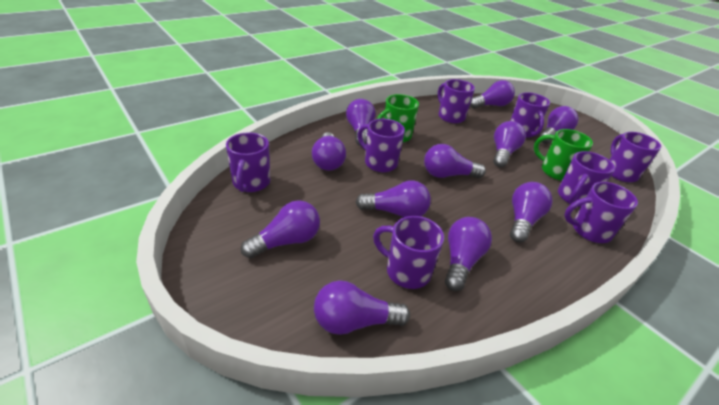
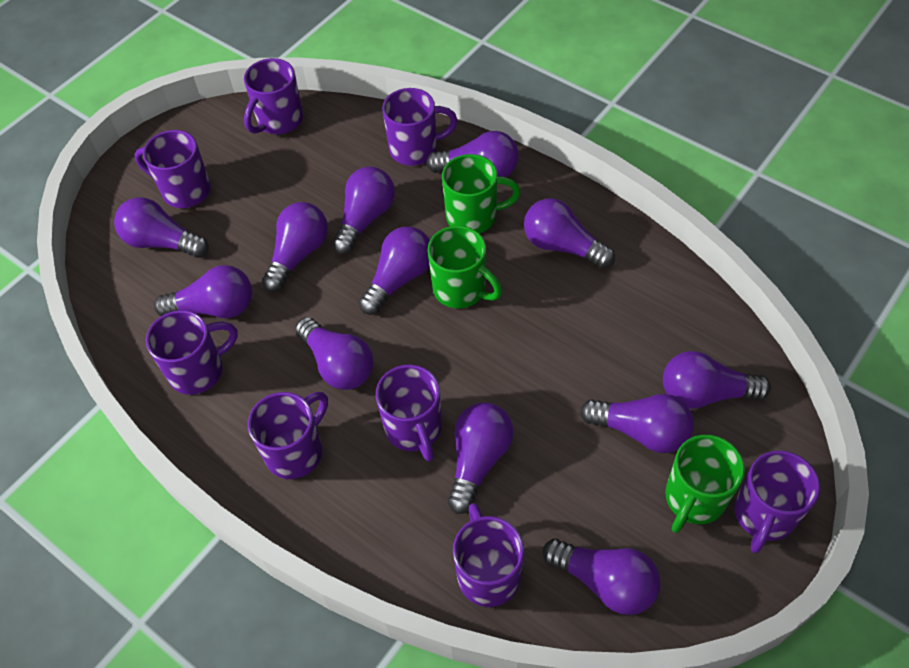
green mug: 2 -> 3
purple light bulb: 11 -> 12

